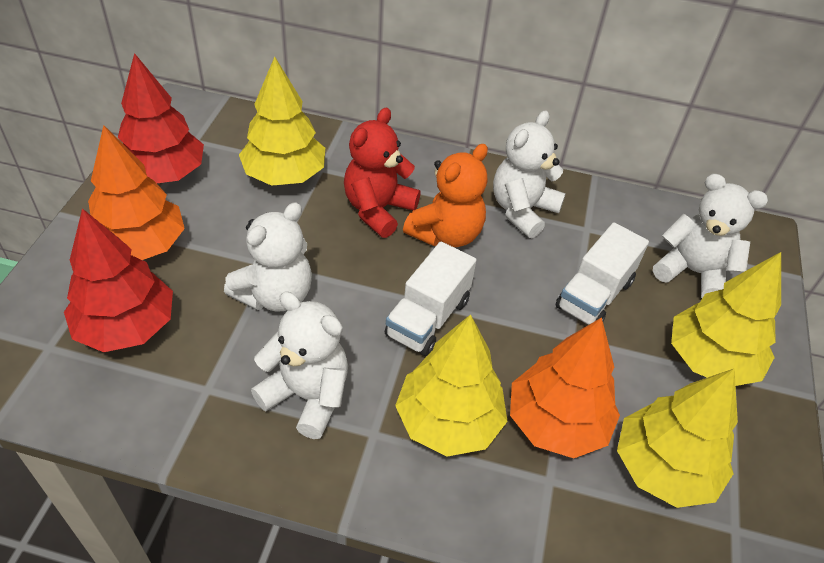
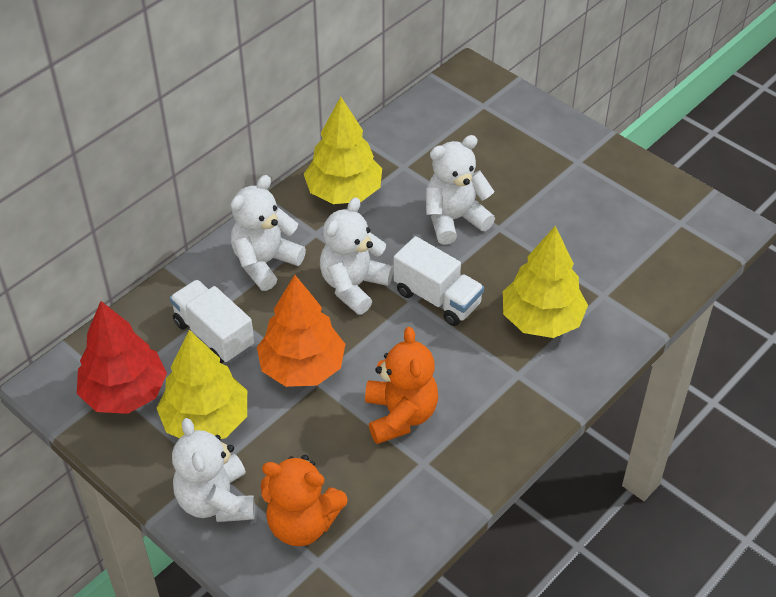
orange teddy bear: 1 -> 2
orange tree: 2 -> 1
red teddy bear: 1 -> 0
red tree: 2 -> 1
yellow tree: 4 -> 3

